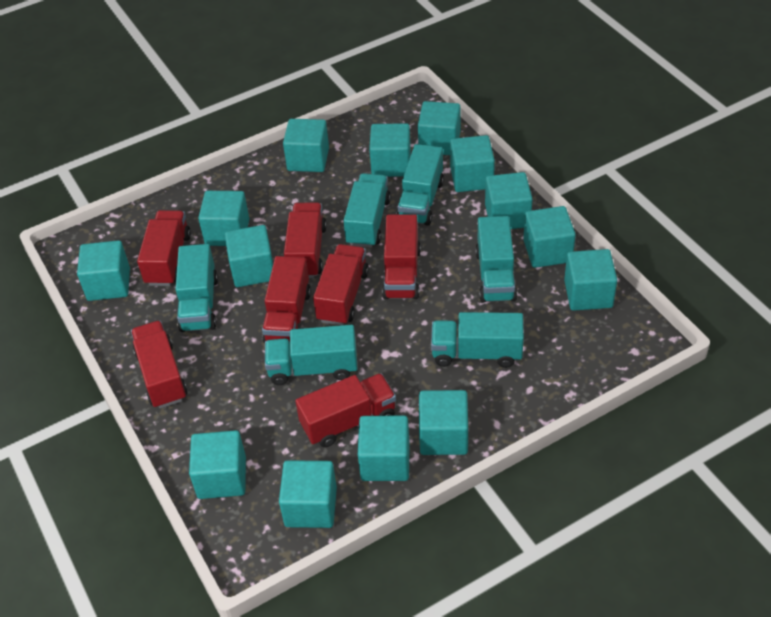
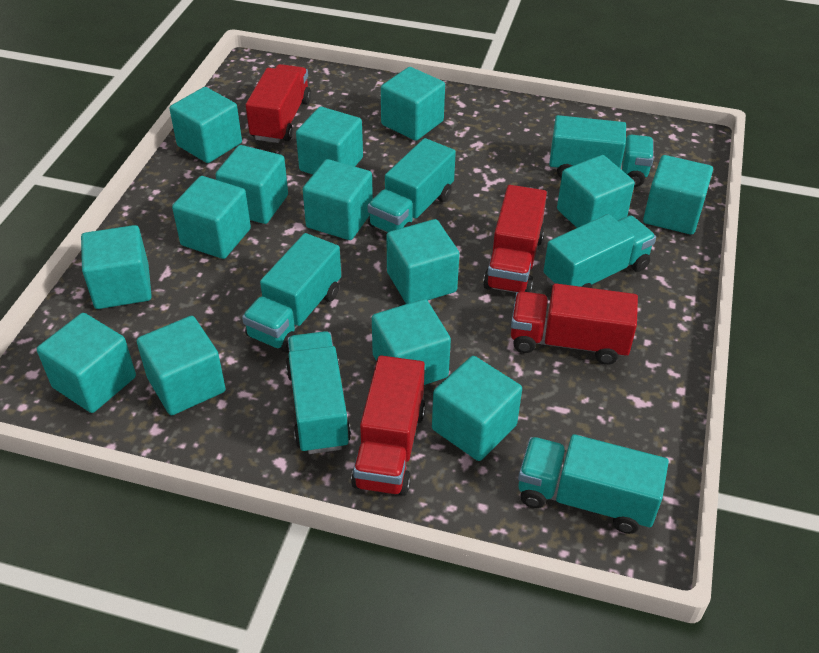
red truck: 7 -> 4

